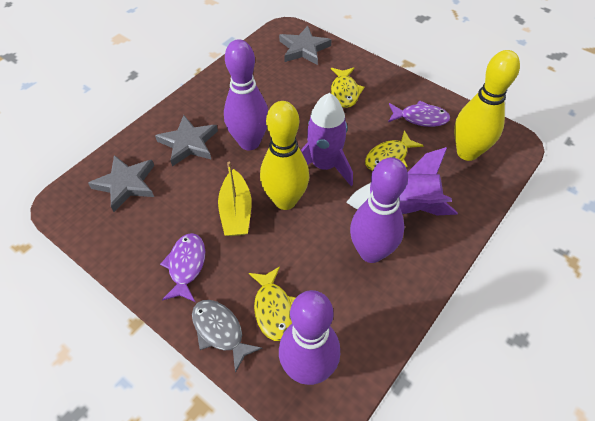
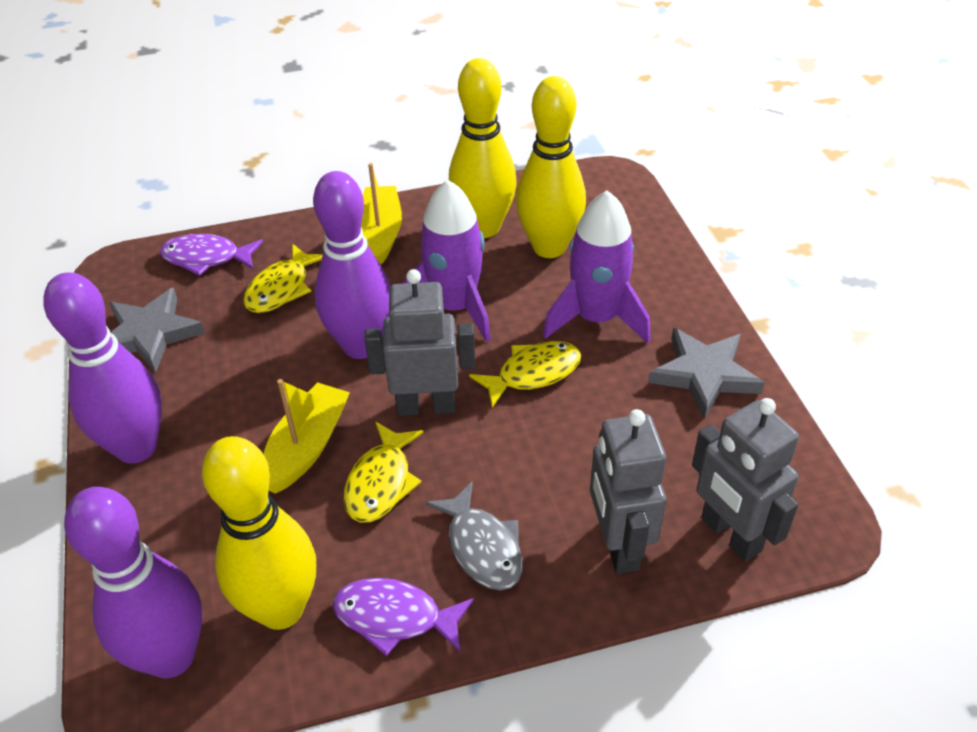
grey robot: 0 -> 3
grey star: 3 -> 2
yellow boat: 1 -> 2
yellow bowling pin: 2 -> 3

